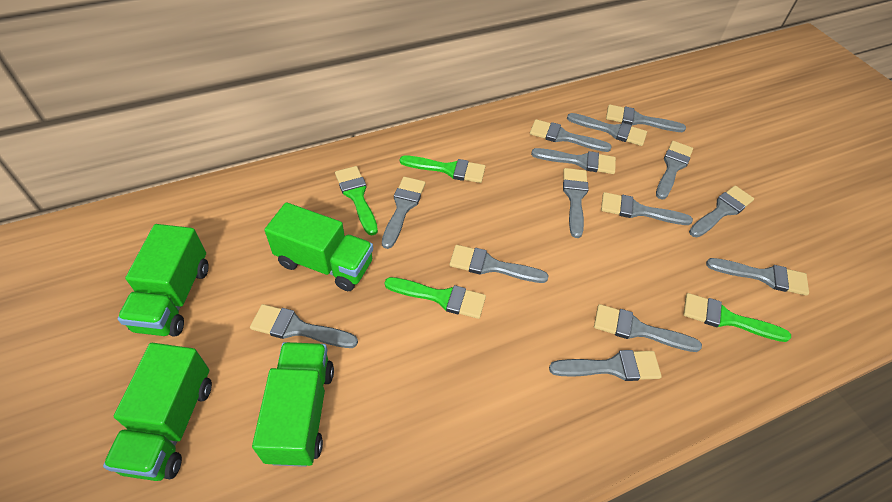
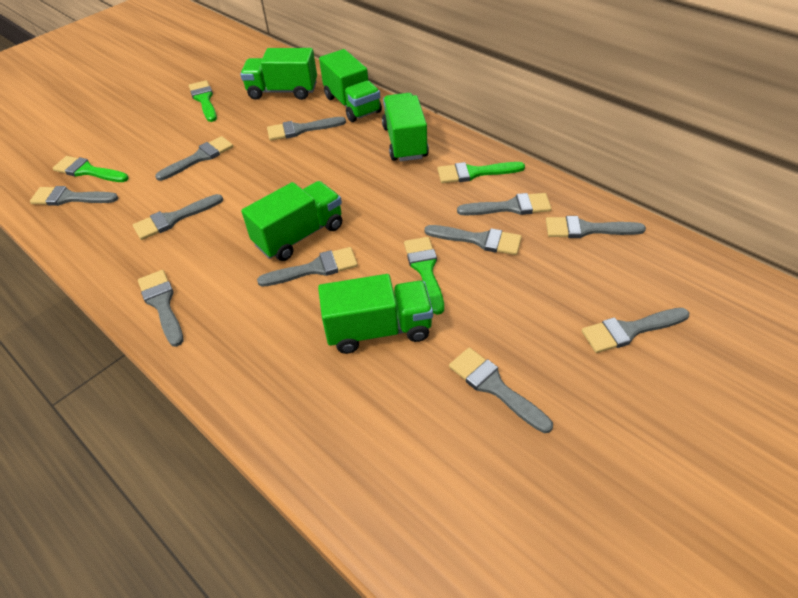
green truck: 4 -> 5
grey brush: 14 -> 11

